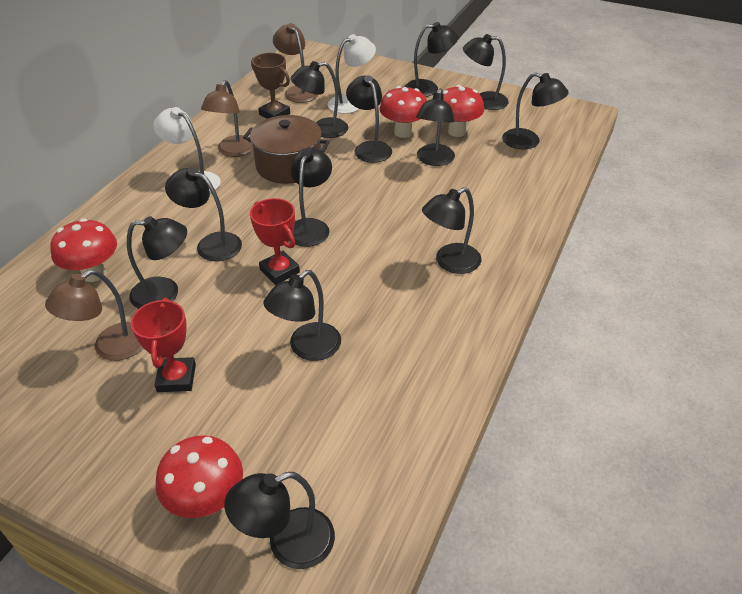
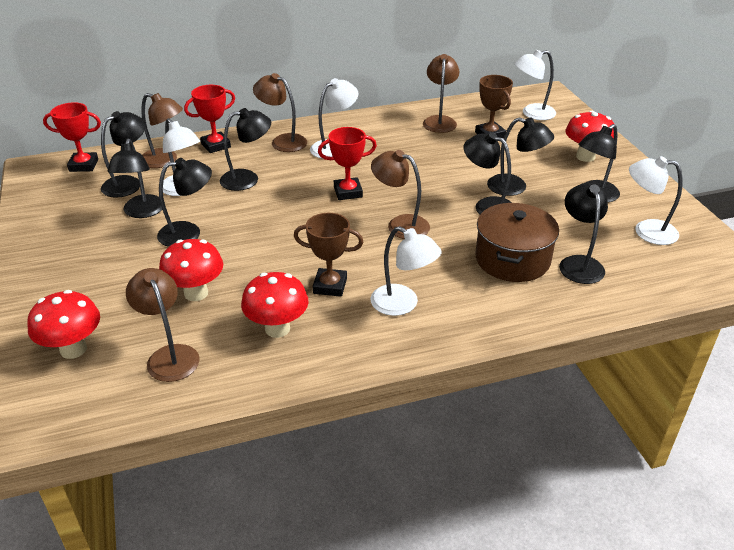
black lamp: 12 -> 8
brown lamp: 3 -> 5
brown trophy: 1 -> 2
red trophy: 2 -> 3
white lamp: 2 -> 5

